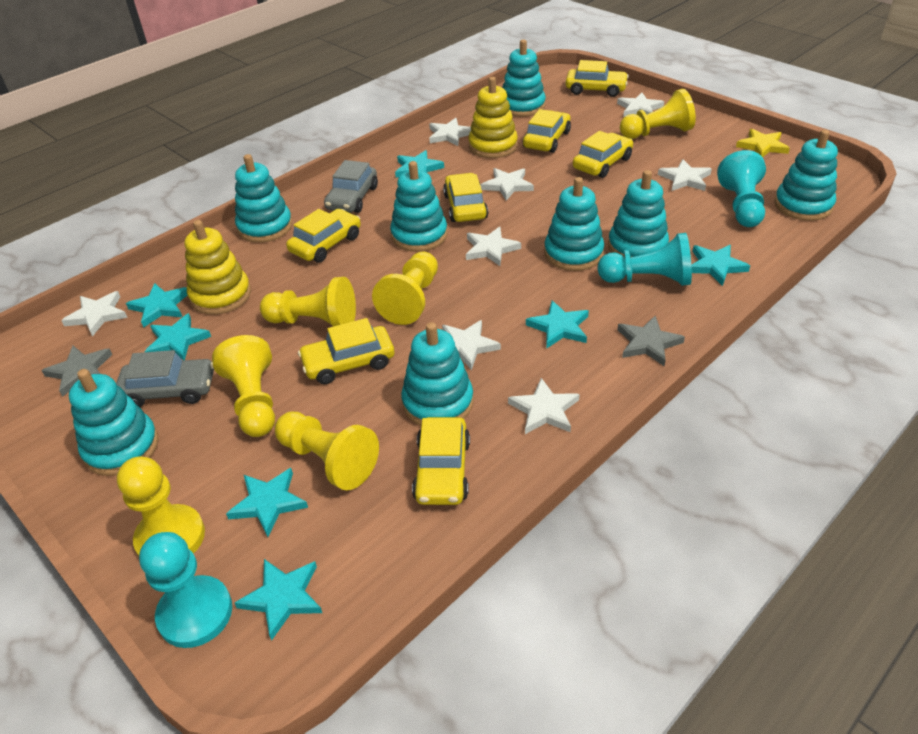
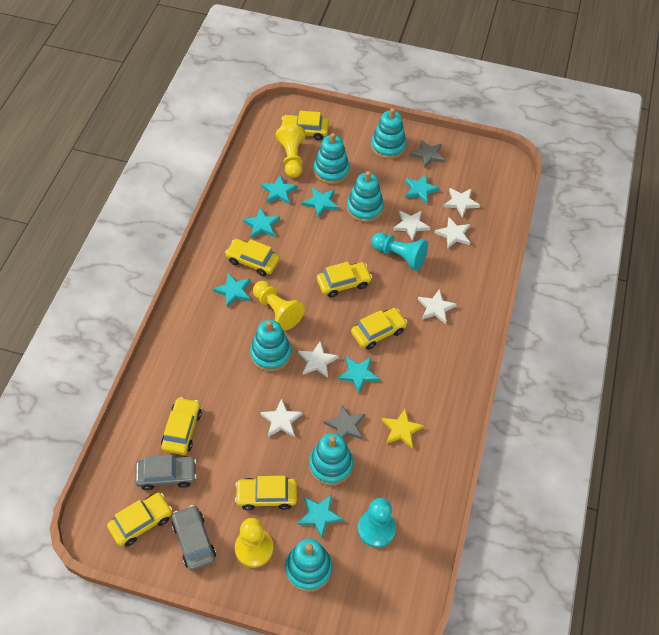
turquoise pawn: 3 -> 2
turquoise stacking toy: 8 -> 6
white star: 8 -> 6
yellow pawn: 6 -> 3
yellow stacking toy: 2 -> 0

